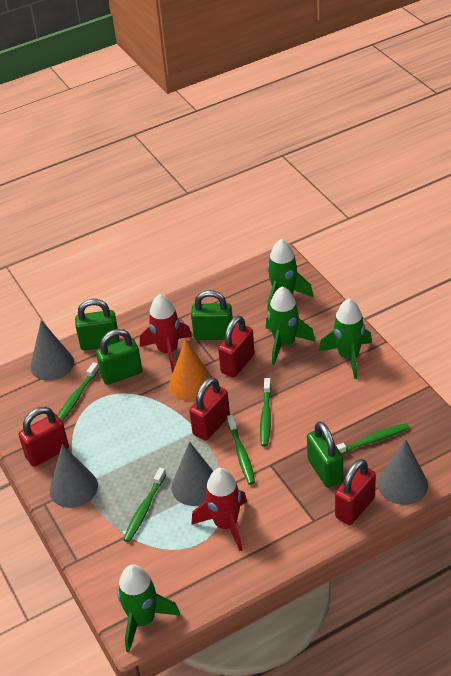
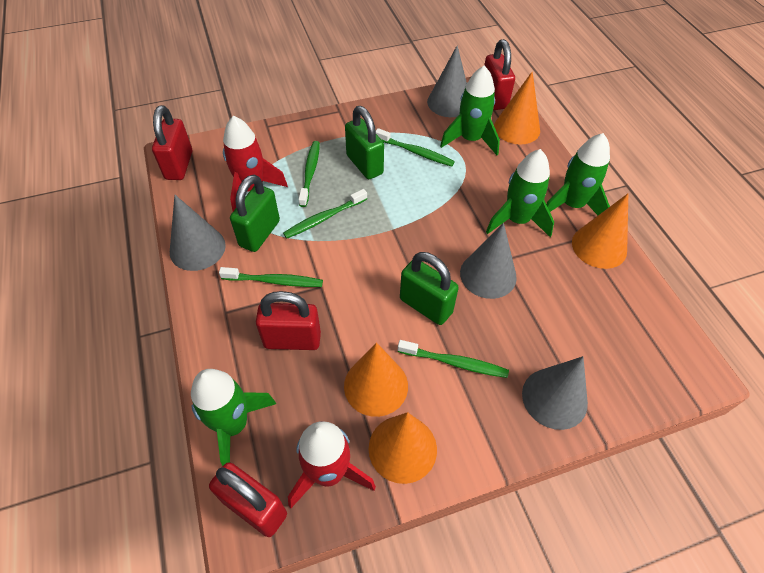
green padlock: 4 -> 3
orange cone: 1 -> 4

